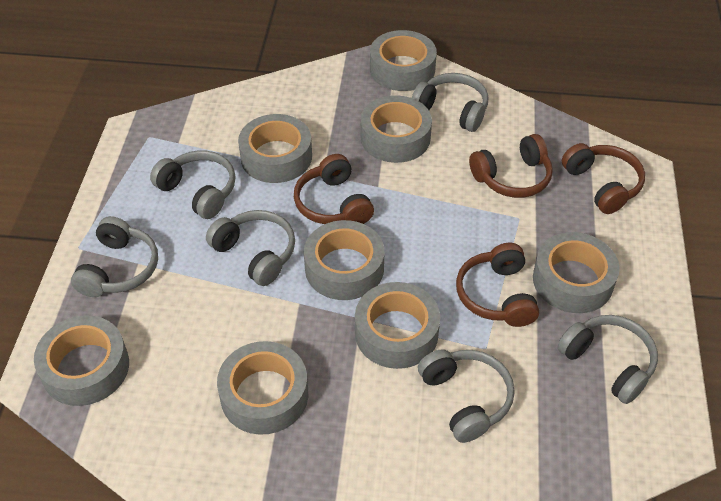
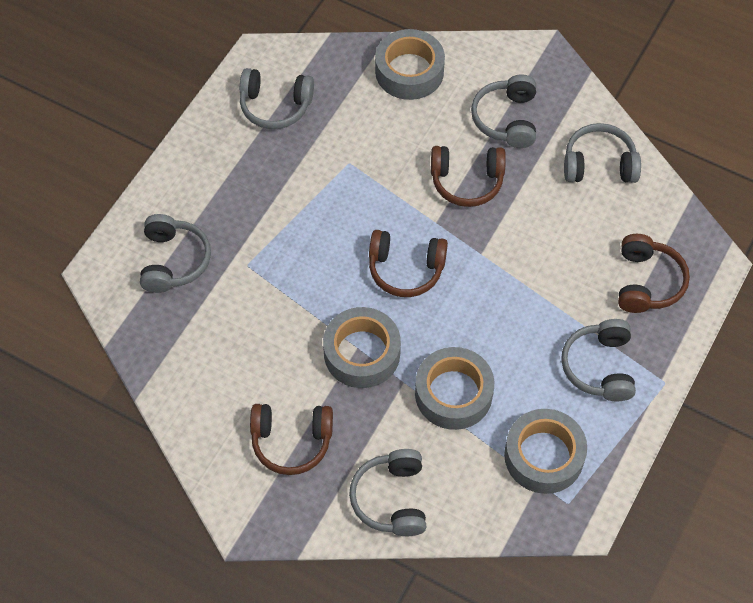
grey tape: 8 -> 4

